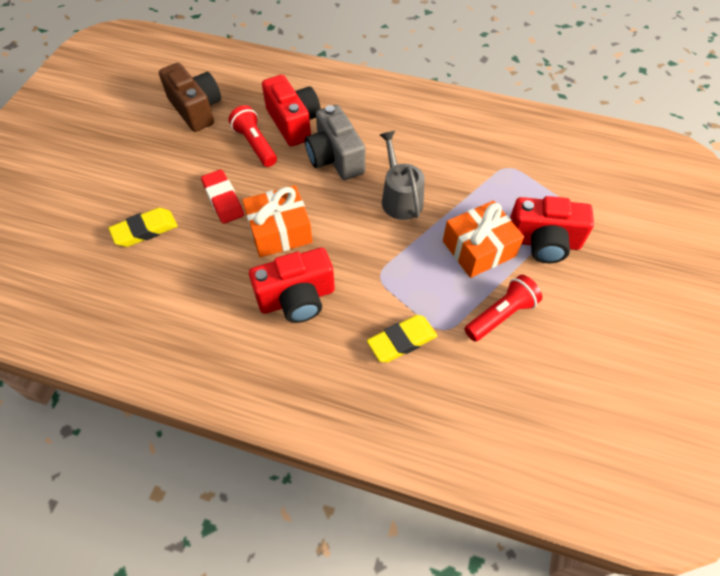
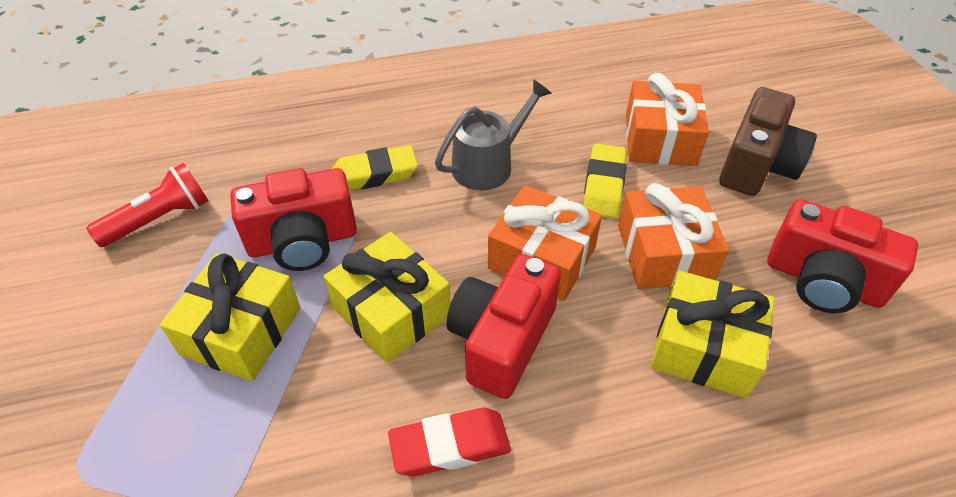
grey camera: 1 -> 0
orange gift: 2 -> 3
red flashlight: 2 -> 1
yellow gift: 0 -> 3

